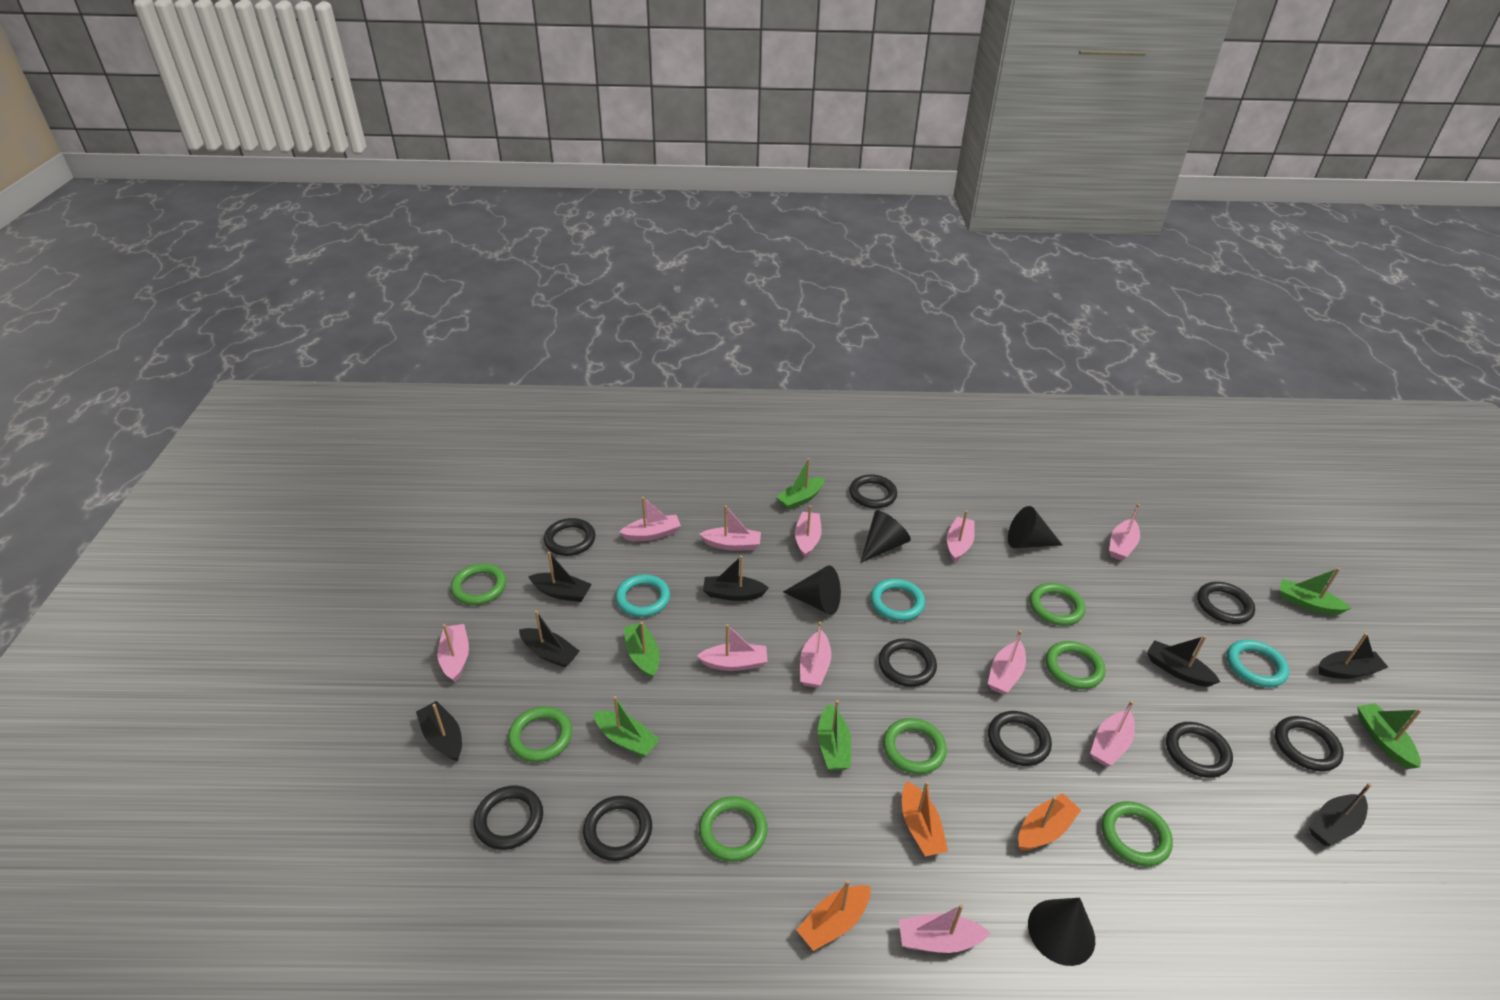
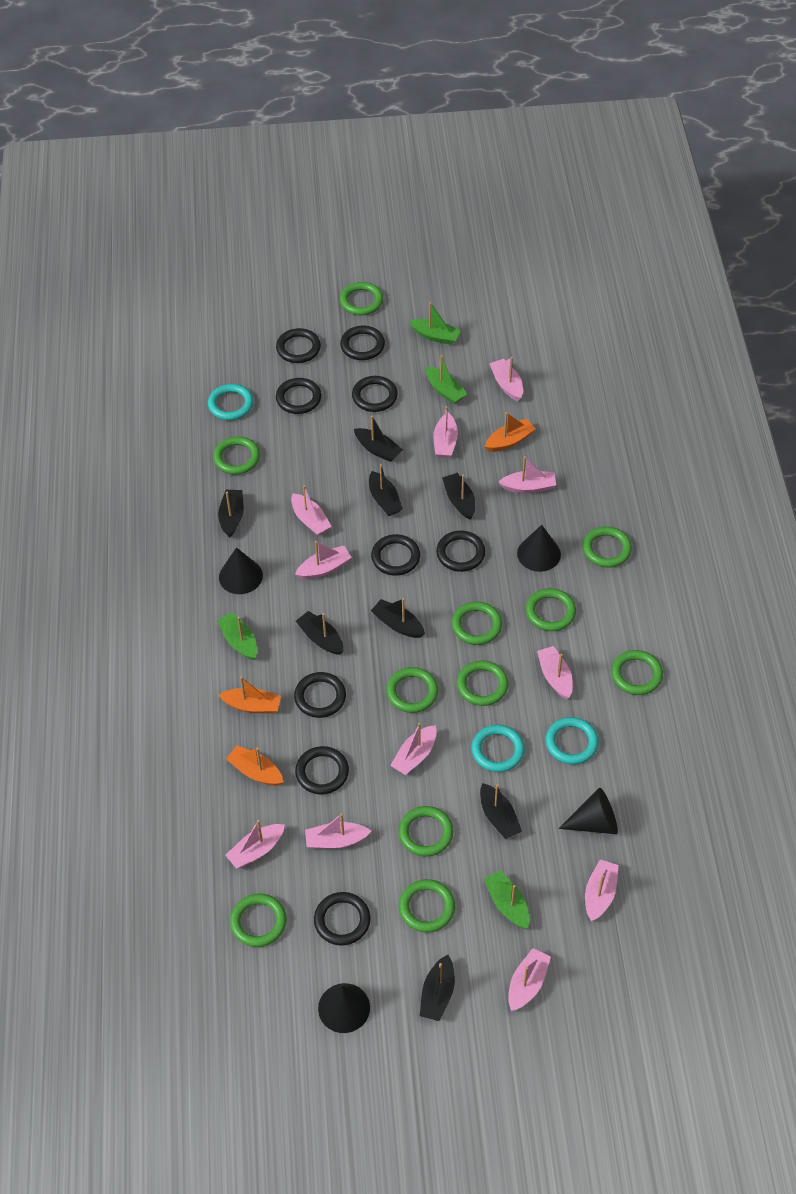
black boat: 7 -> 8
green boat: 6 -> 4
green ring: 7 -> 11

